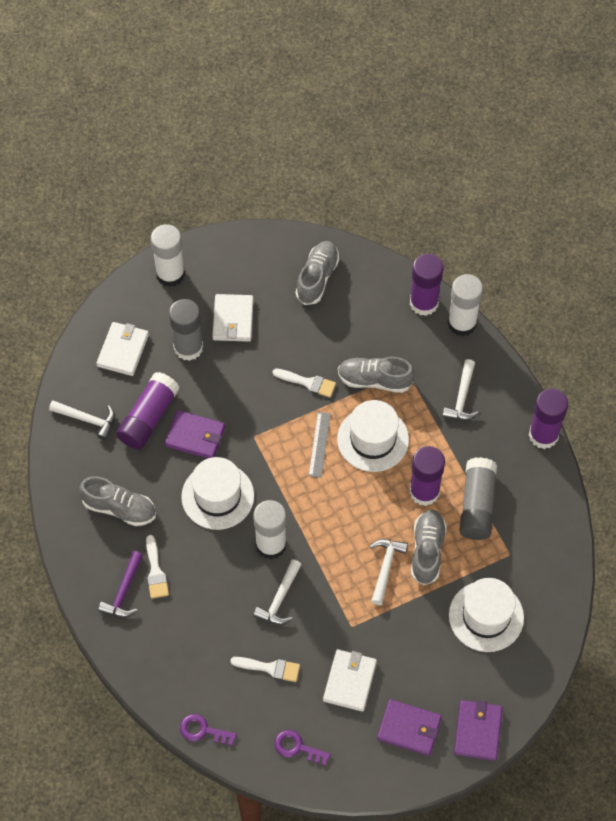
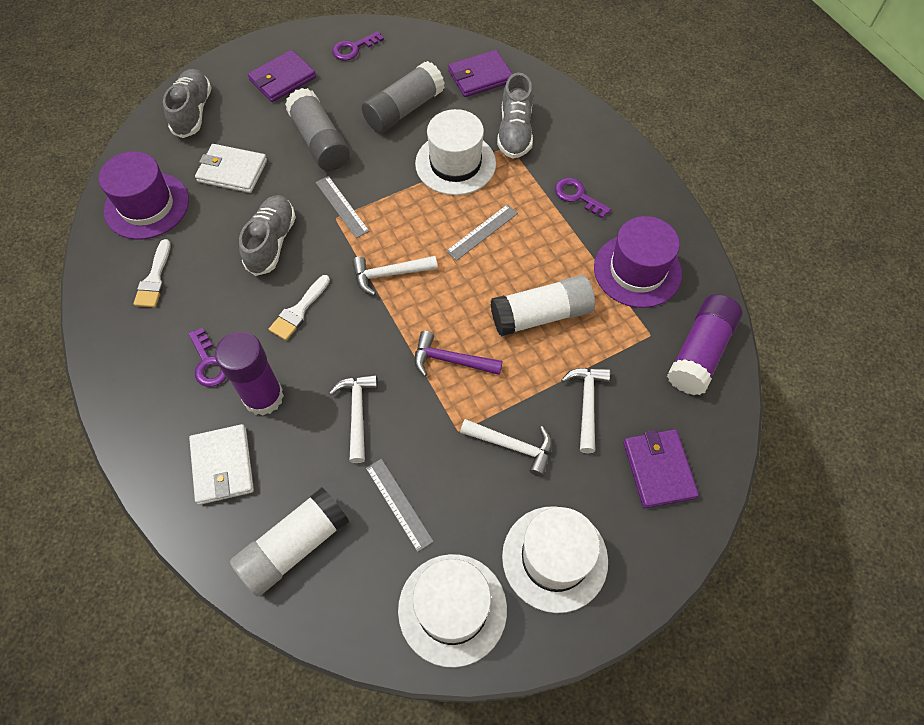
grey ruler: 1 -> 3
grey shoe: 4 -> 3
purple glue stick: 4 -> 2
purple hat: 0 -> 2
purple key: 2 -> 3
white brush: 3 -> 2
white glue stick: 3 -> 2
white wallet: 3 -> 2

